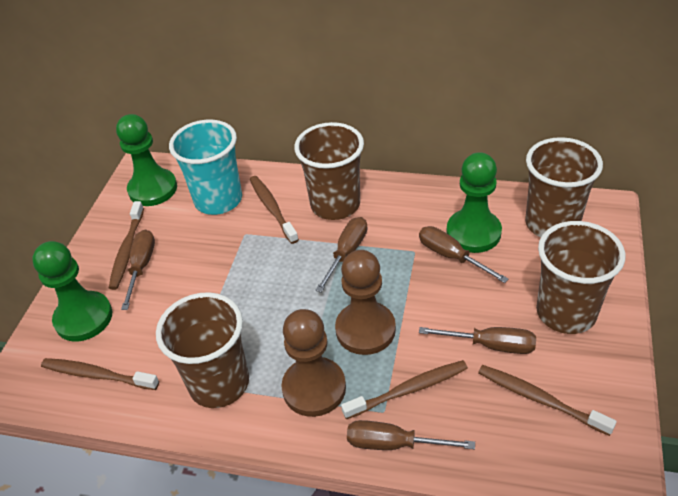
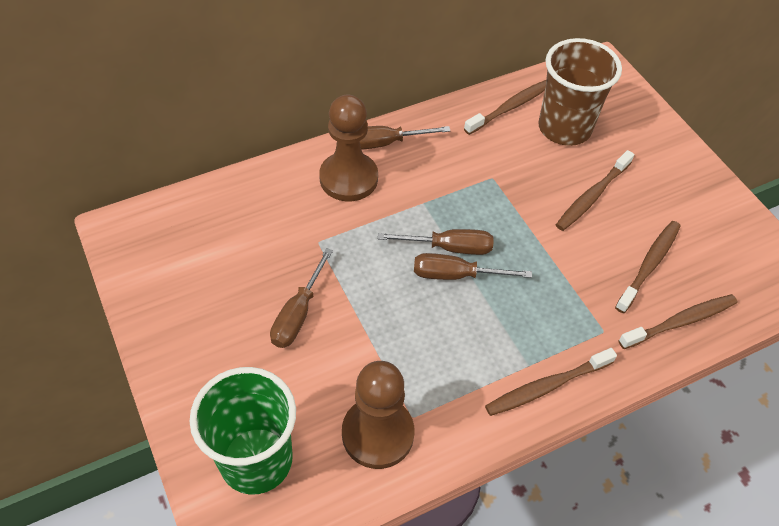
brown cup: 4 -> 1
brown screwdriver: 5 -> 4
green cup: 0 -> 1
green pawn: 3 -> 0
turquoise cup: 1 -> 0

